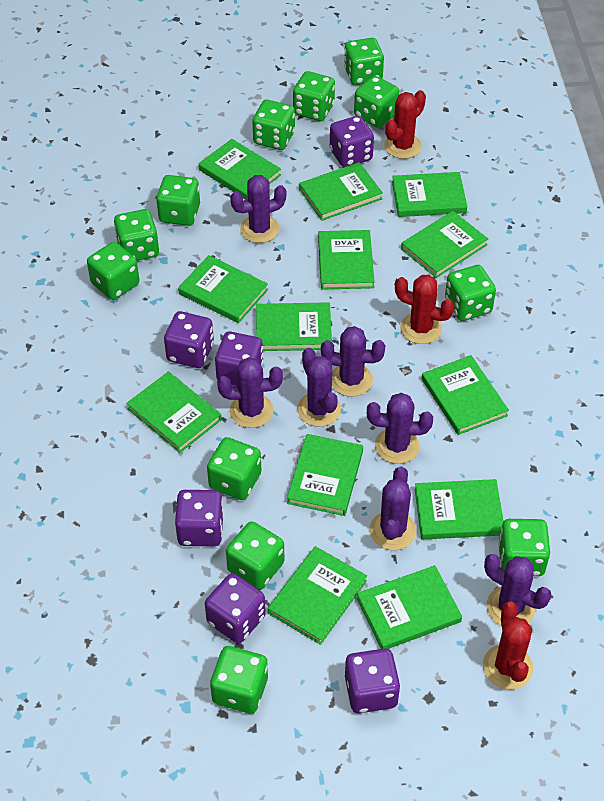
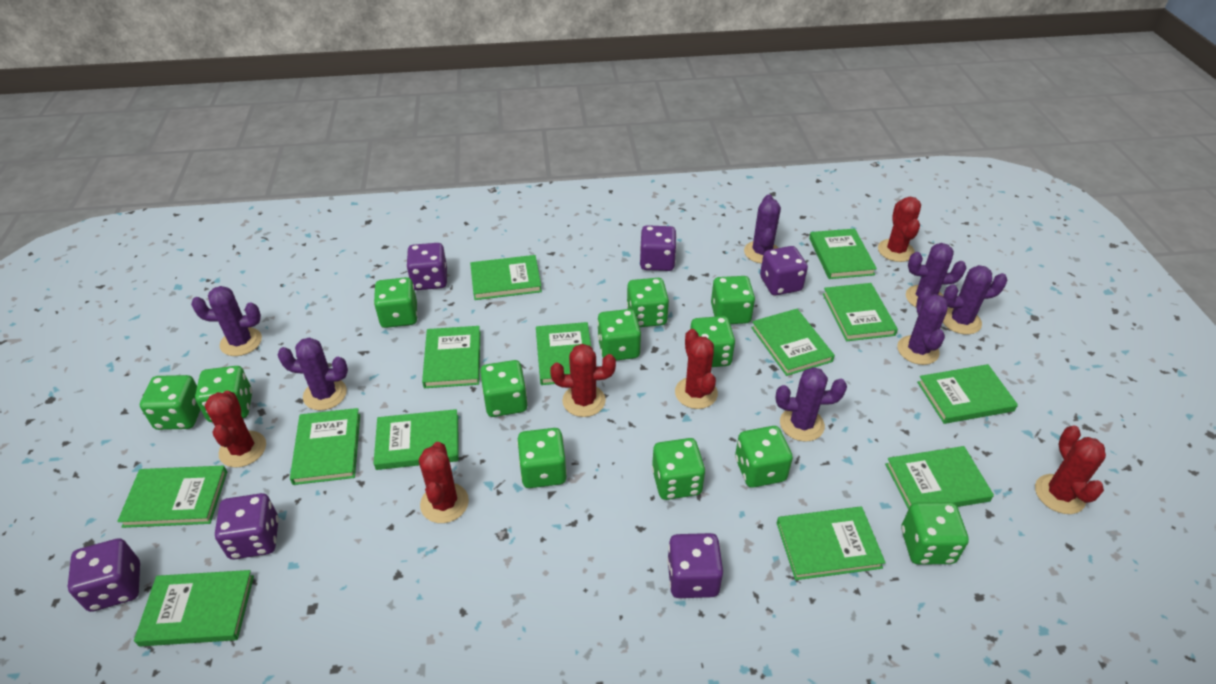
red cactus: 3 -> 6

